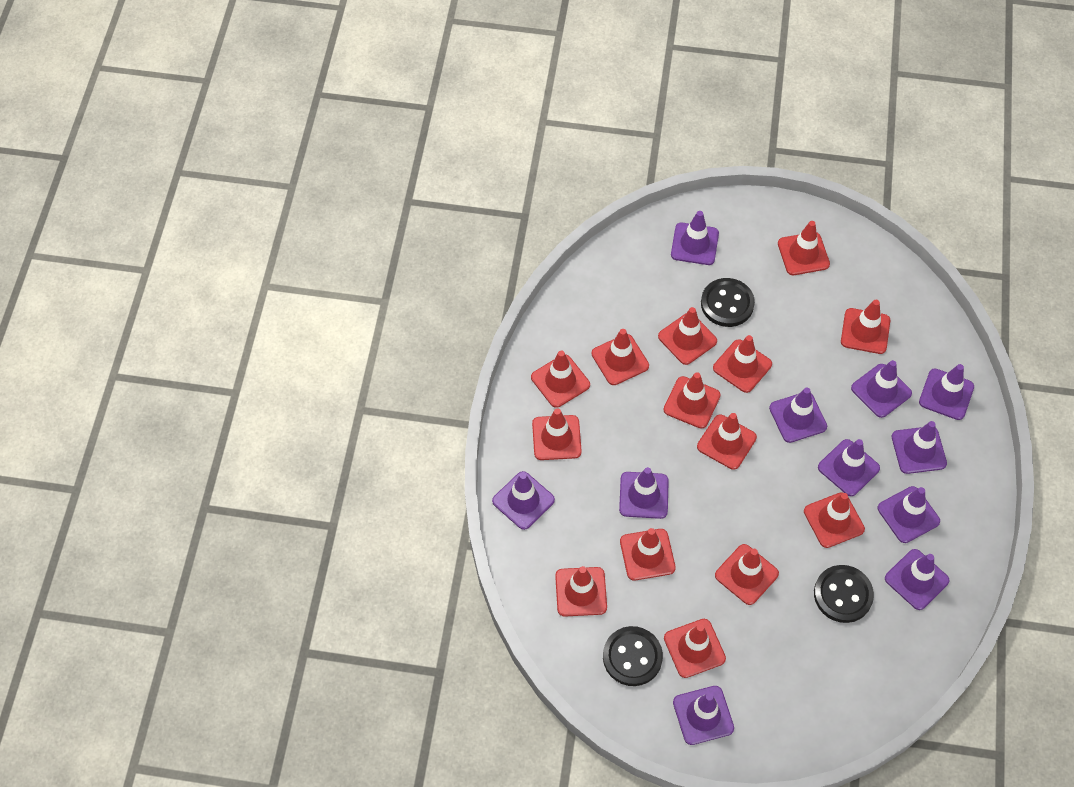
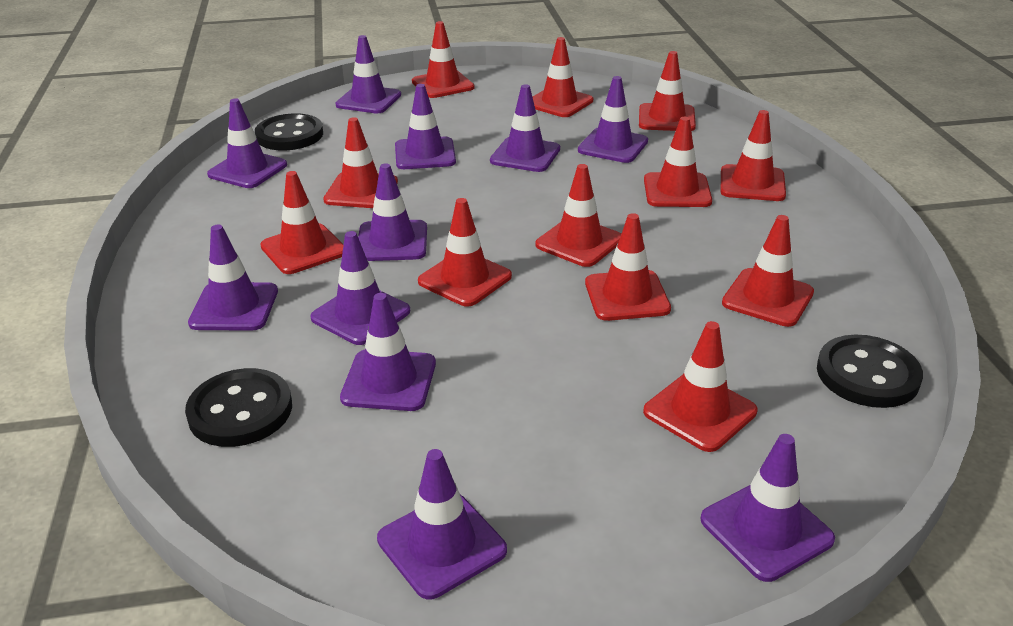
red traffic cone: 14 -> 12

